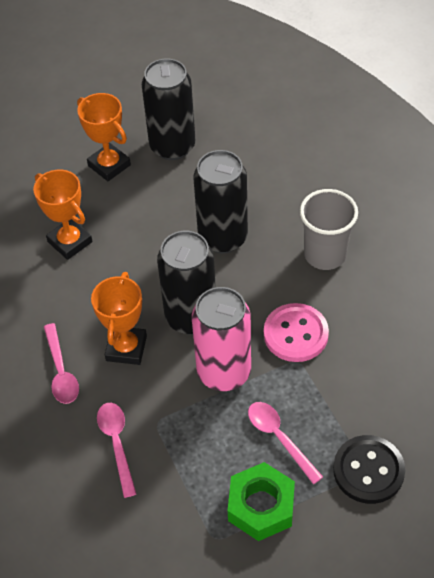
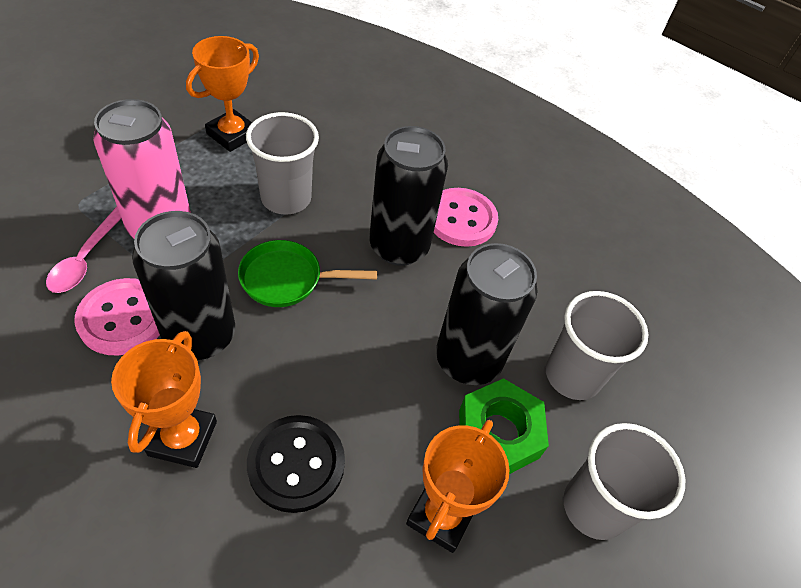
green pan: 0 -> 1
grey cup: 1 -> 3
pink button: 1 -> 2
pink spoon: 3 -> 1

